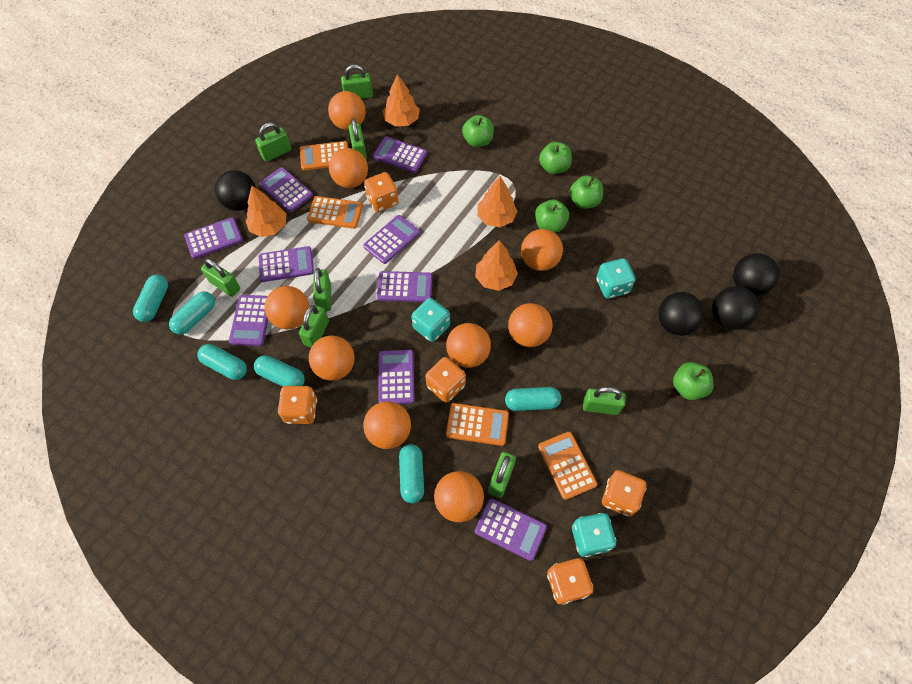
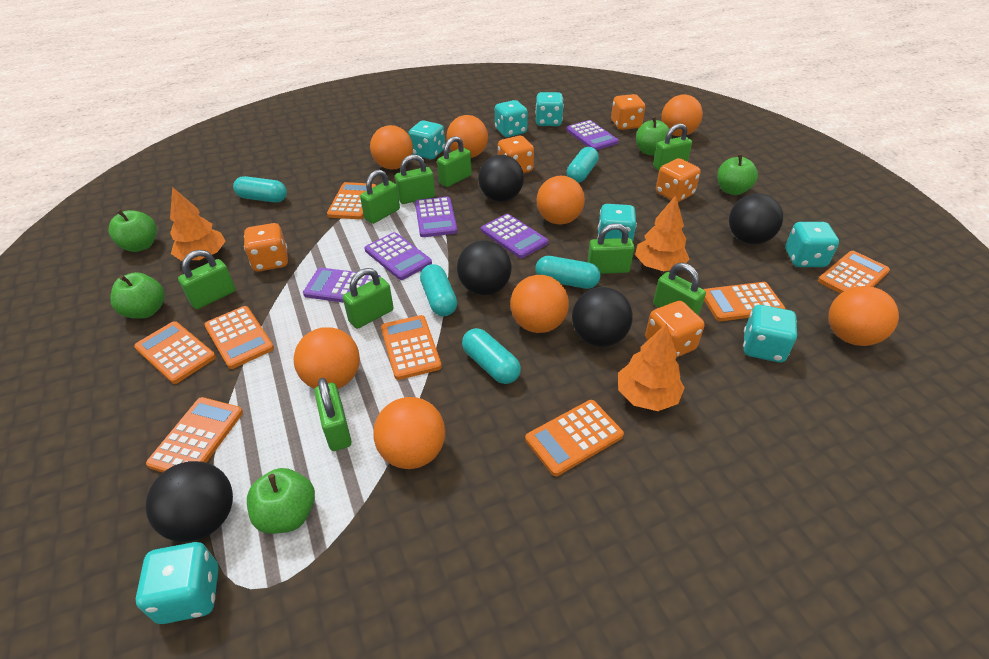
black ball: 4 -> 5
green padlock: 8 -> 9
orange ball: 9 -> 8
orange calculator: 4 -> 8
orange tree: 4 -> 3
purple calculator: 9 -> 5
turquoise capsule: 6 -> 5
turquoise dice: 3 -> 7

